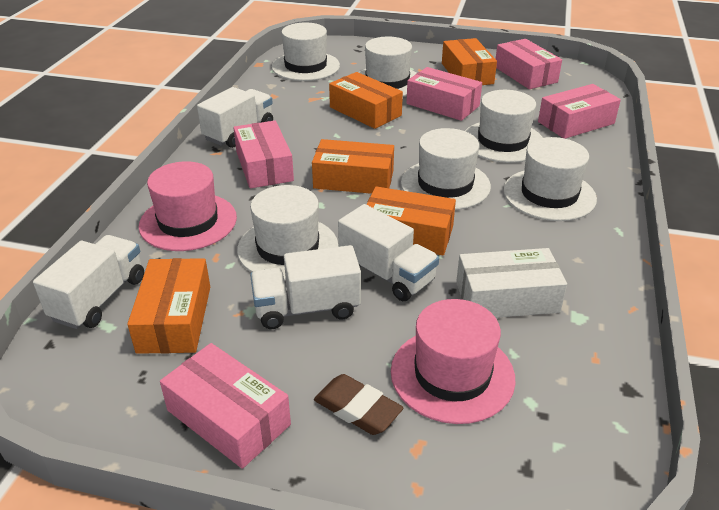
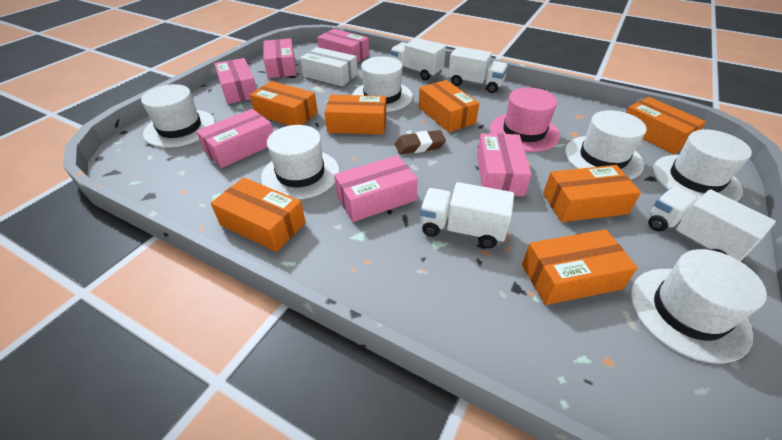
orange box: 5 -> 7
pink box: 5 -> 6
pink hat: 2 -> 1

